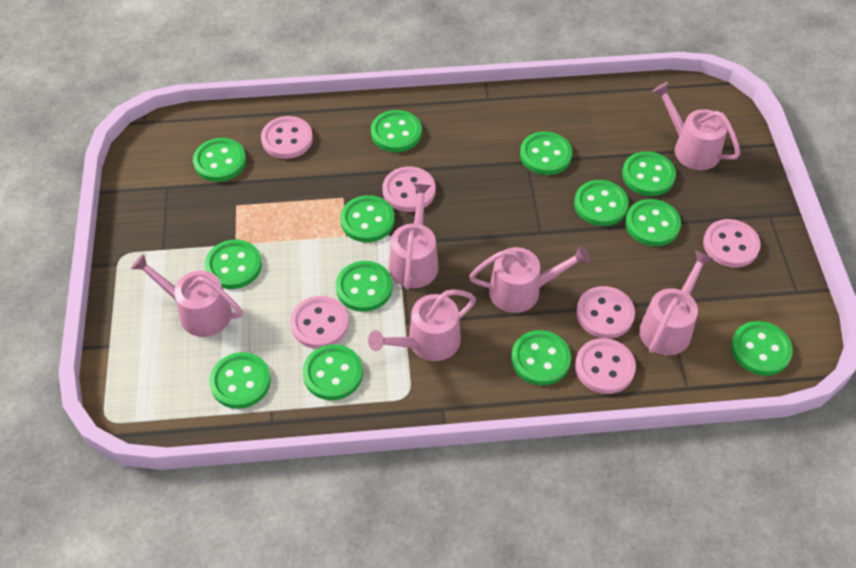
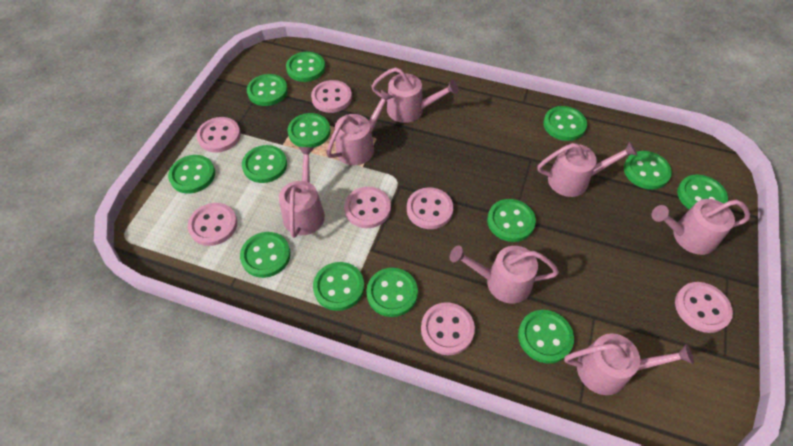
pink button: 6 -> 7
pink watering can: 6 -> 7

